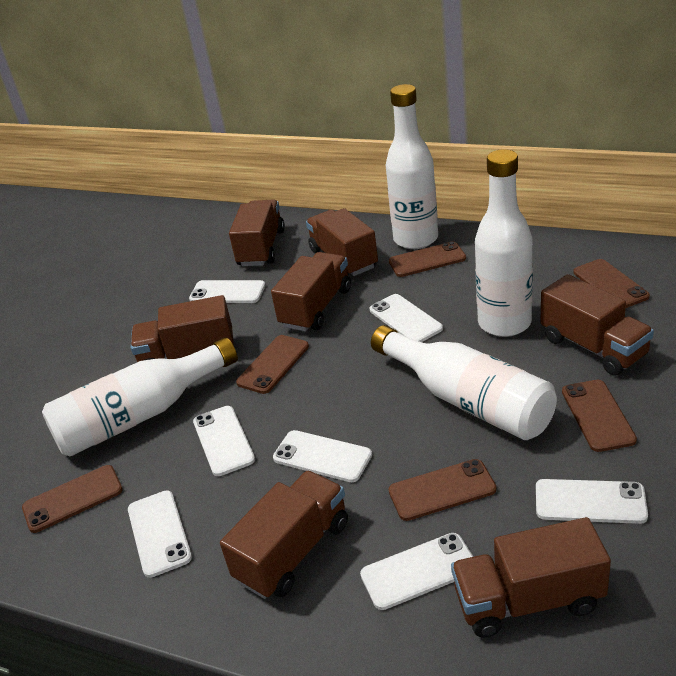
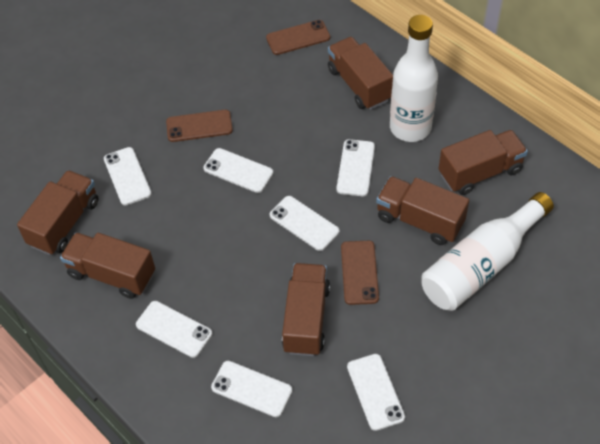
brown phone: 6 -> 3
brown truck: 7 -> 6
white bottle: 4 -> 2

